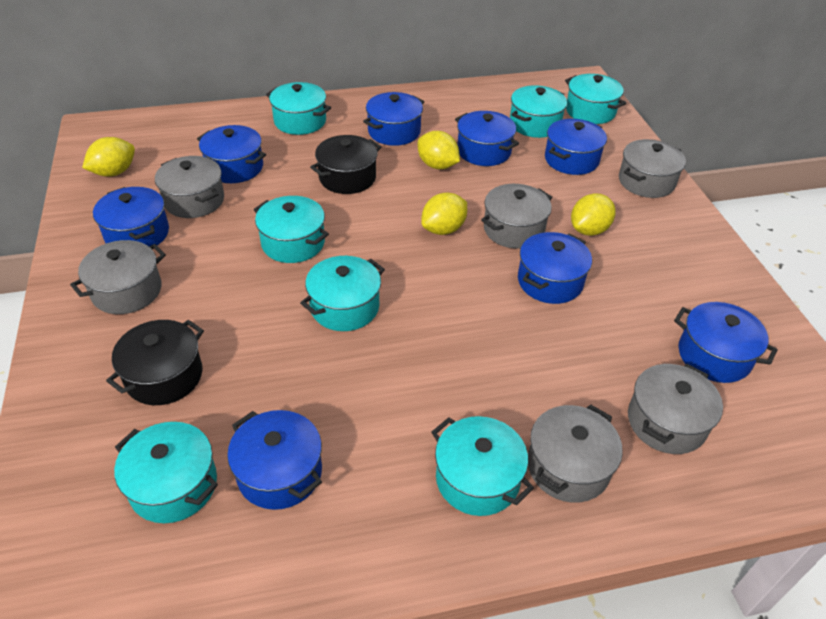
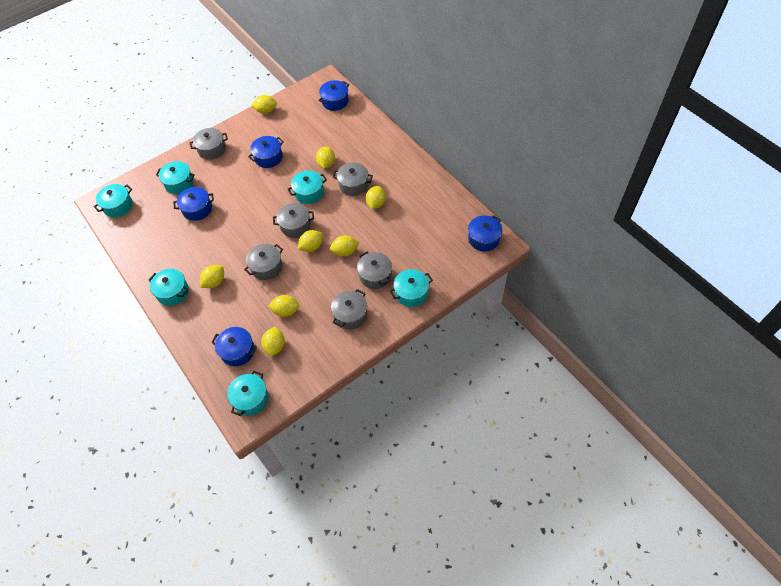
black pot: 2 -> 0
blue pot: 8 -> 5
turquoise pot: 7 -> 6
yellow lemon: 4 -> 8

